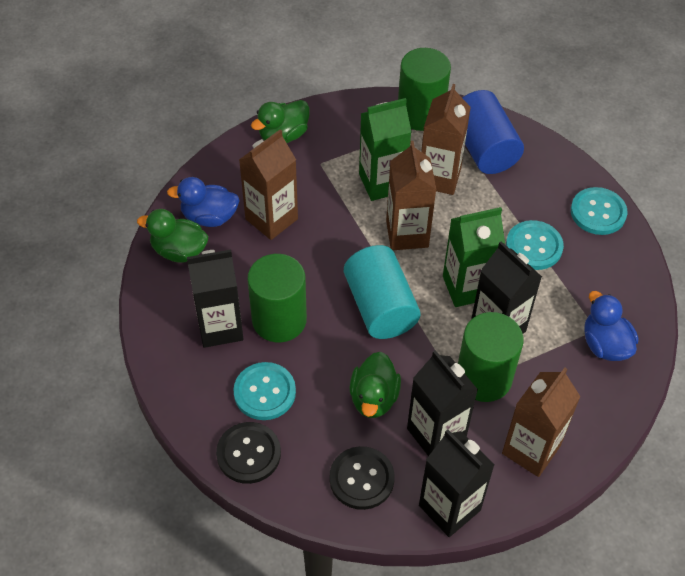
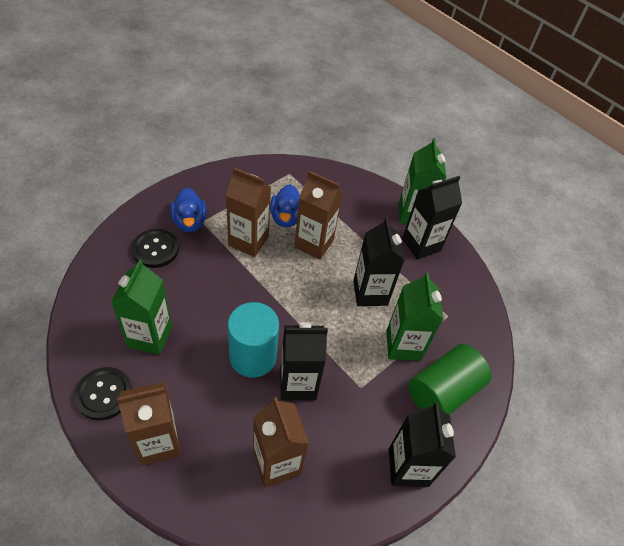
blue cylinder: 1 -> 0
green carton: 2 -> 3
green cylinder: 3 -> 1
green duck: 3 -> 0
turquoise button: 3 -> 0

